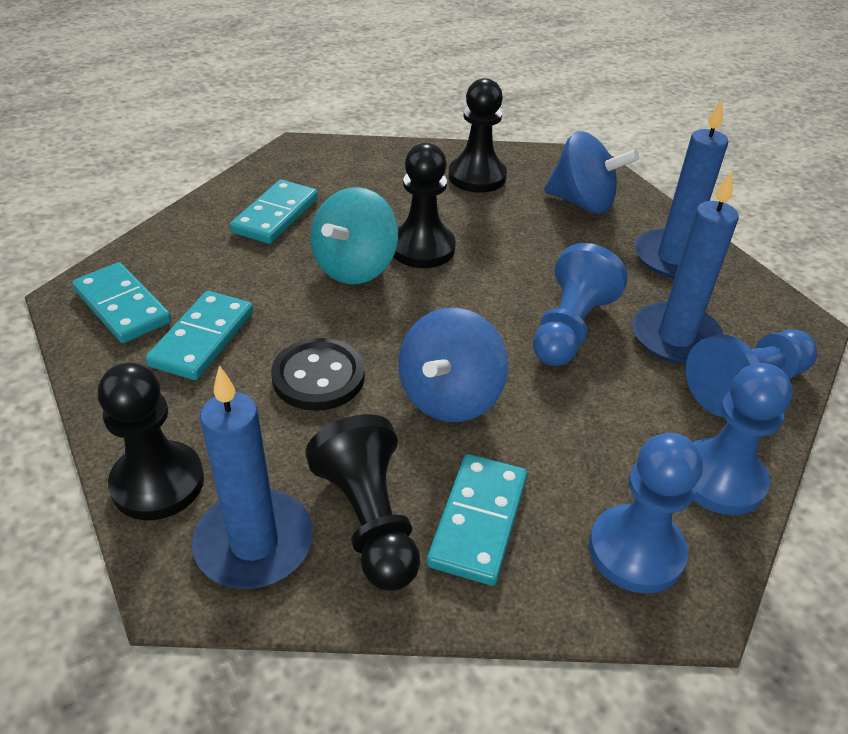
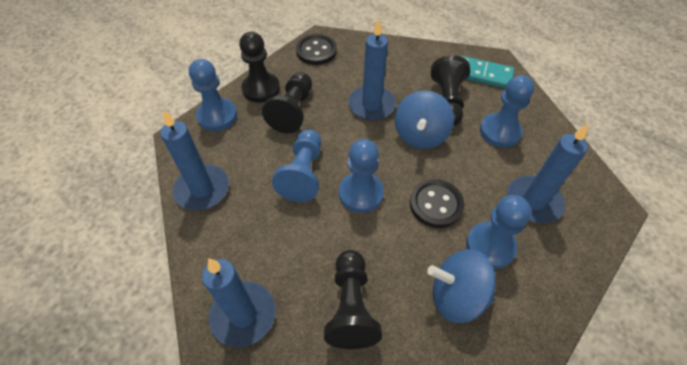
black button: 1 -> 2
blue candle: 3 -> 4
blue pawn: 4 -> 5
turquoise domino: 4 -> 1
turquoise spinning top: 1 -> 0

